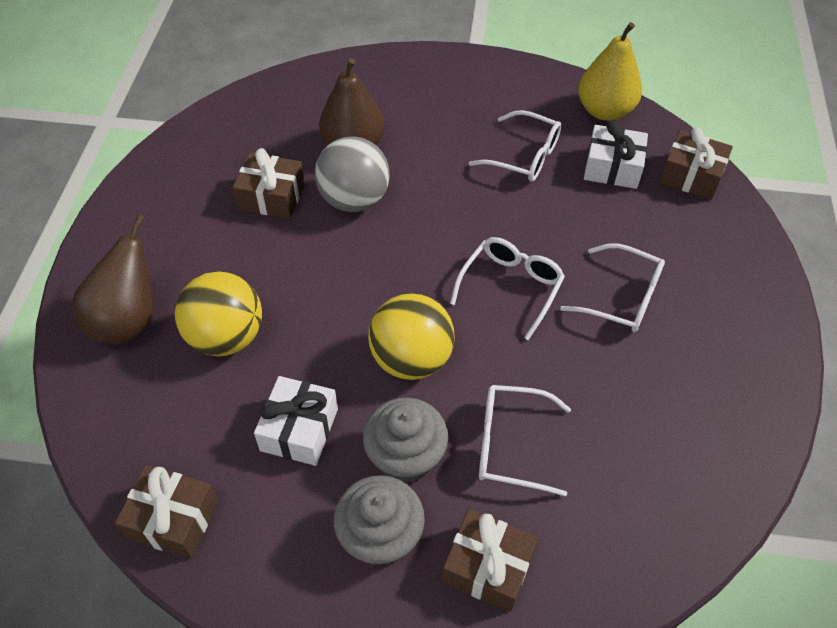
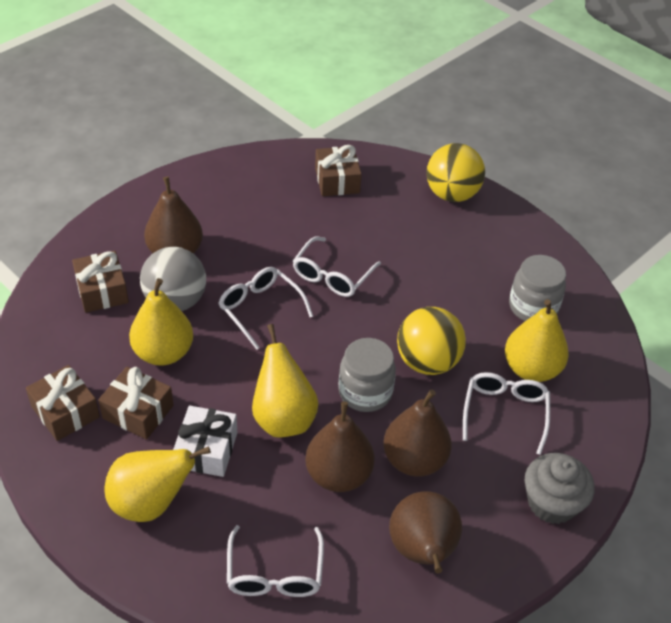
brown pear: 2 -> 4
grey cupcake: 2 -> 1
grey jar: 0 -> 2
white gift: 2 -> 1
yellow pear: 1 -> 4

